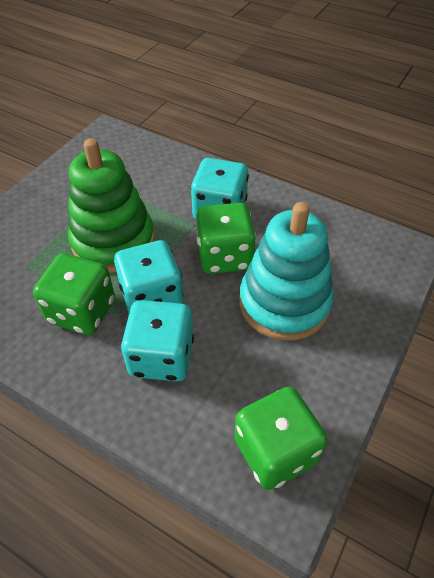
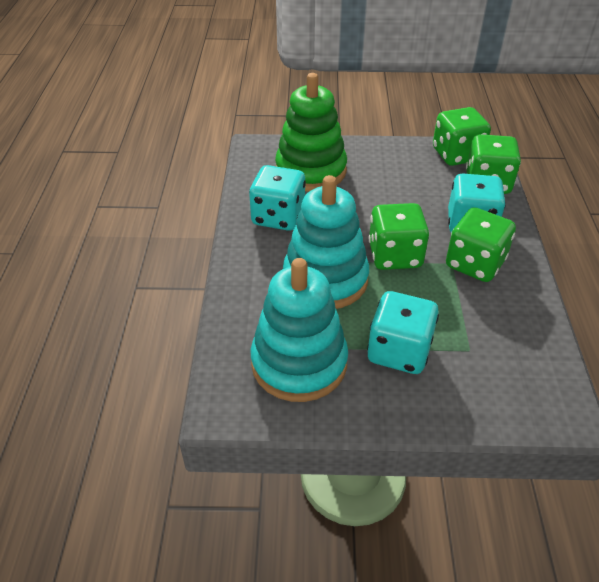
green dice: 3 -> 4
turquoise stacking toy: 1 -> 2

